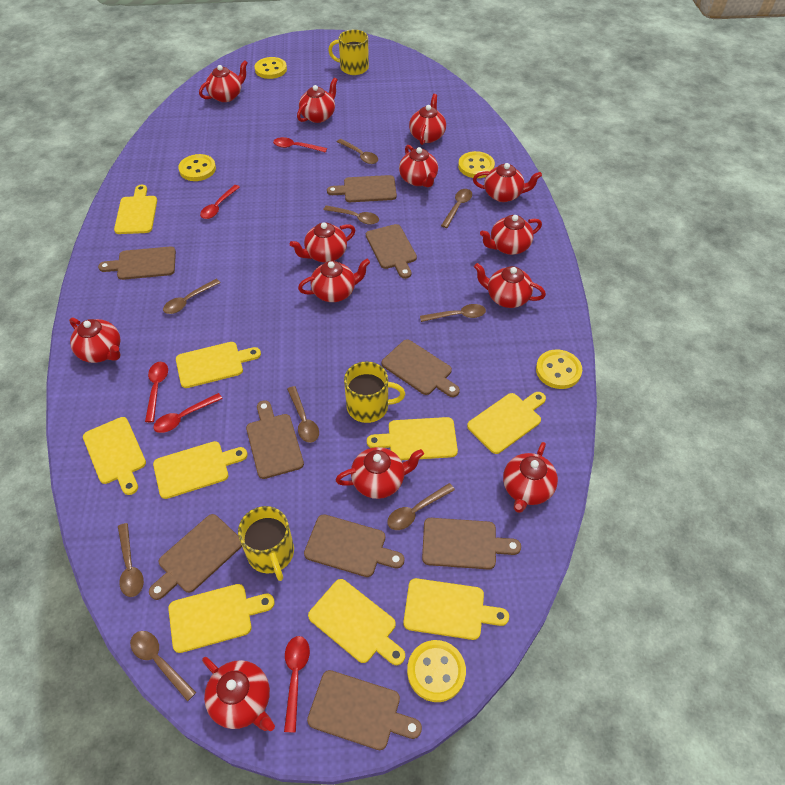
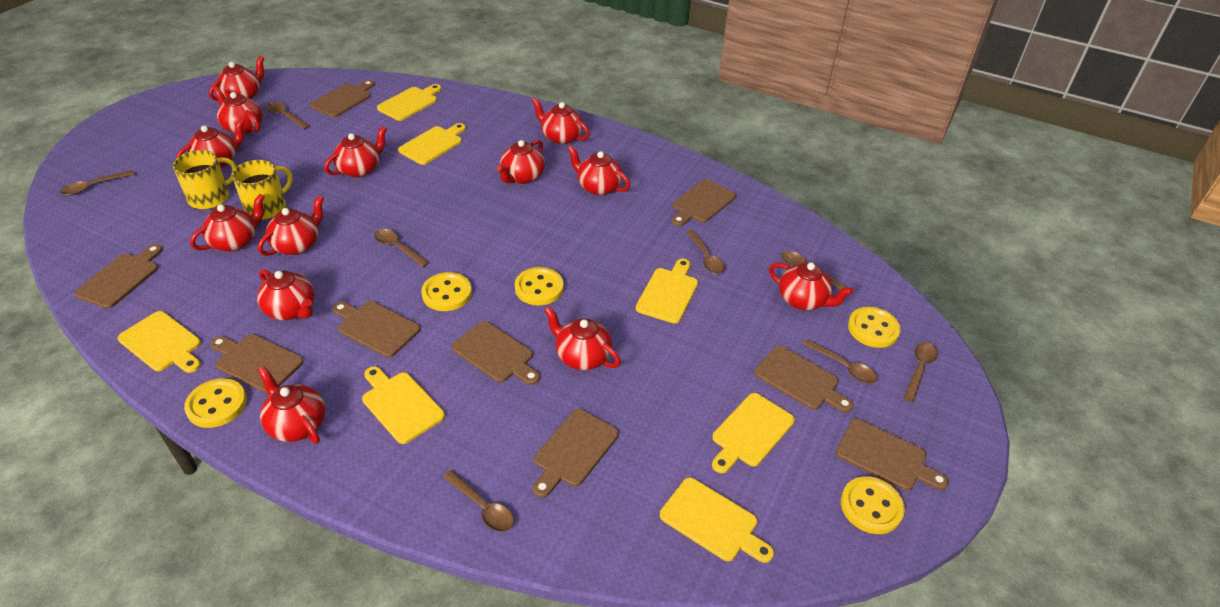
brown spoon: 9 -> 8
red spoon: 5 -> 0
yellow cutting board: 9 -> 7
yellow mug: 3 -> 2

